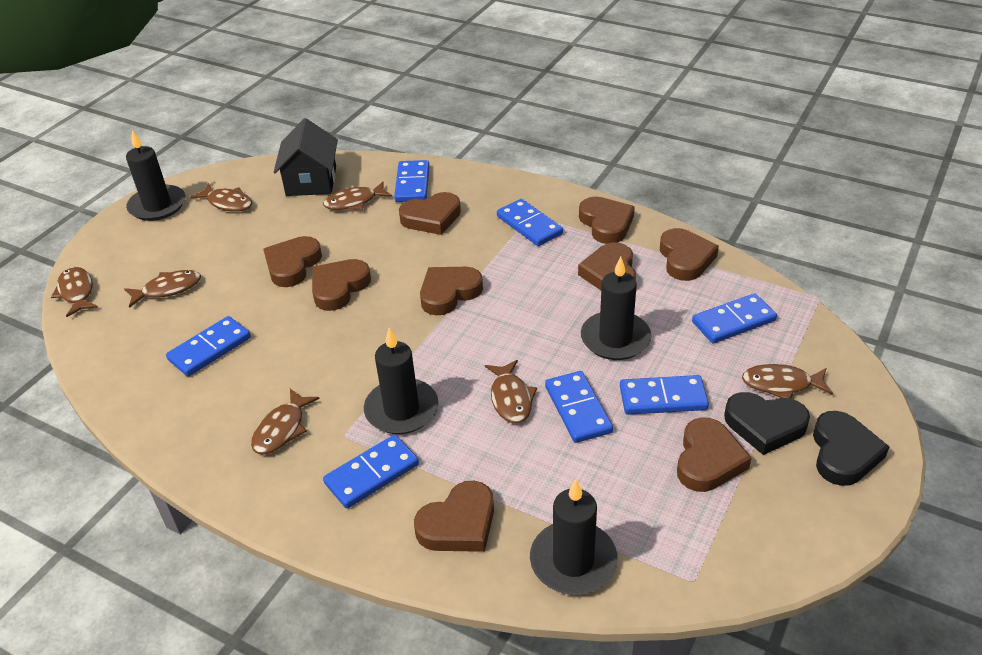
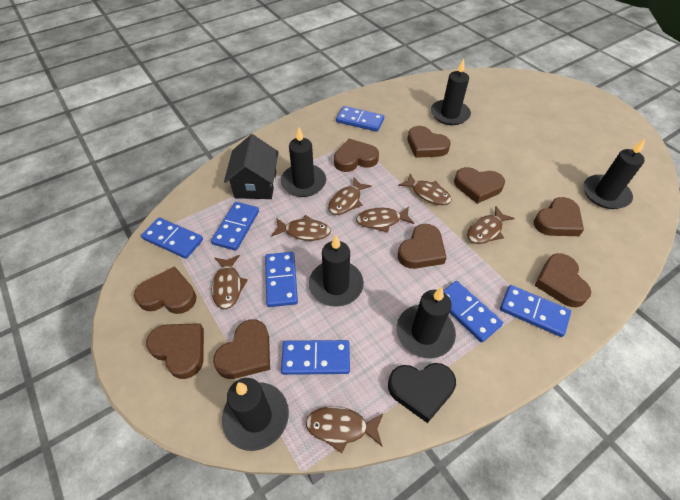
black candle: 4 -> 6
black heart: 2 -> 1

